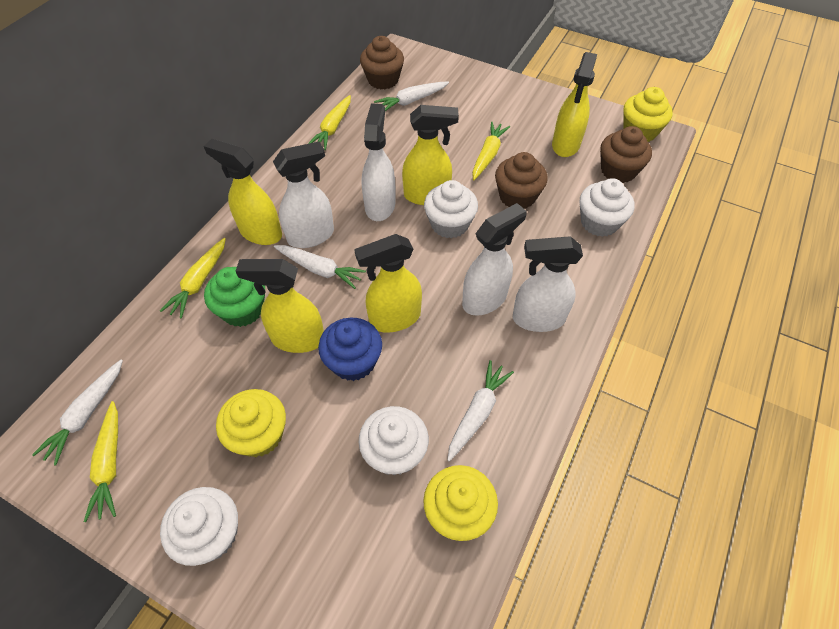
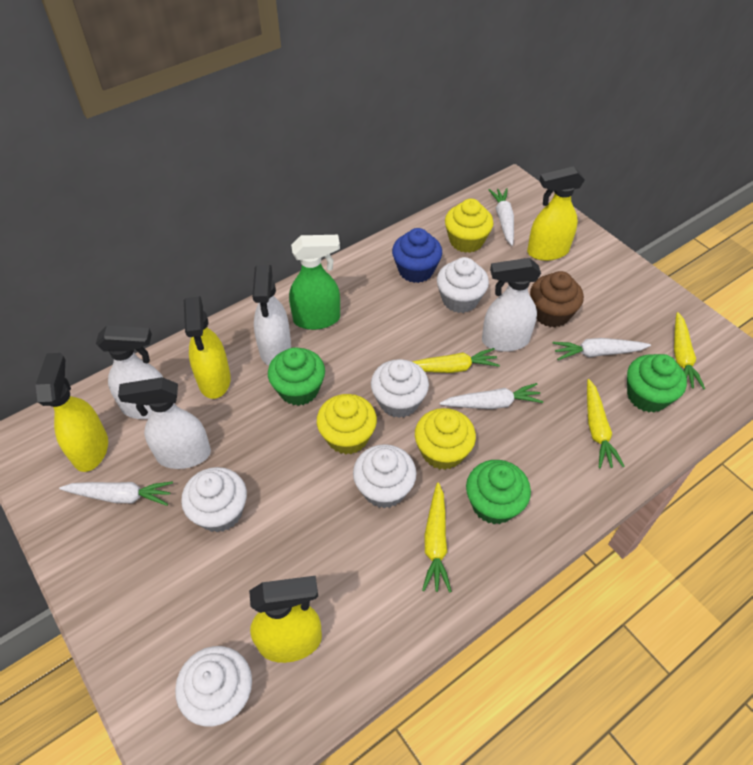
brown cupcake: 3 -> 1
green cupcake: 1 -> 3
green spray bottle: 0 -> 1
white cupcake: 4 -> 5
yellow spray bottle: 5 -> 4

